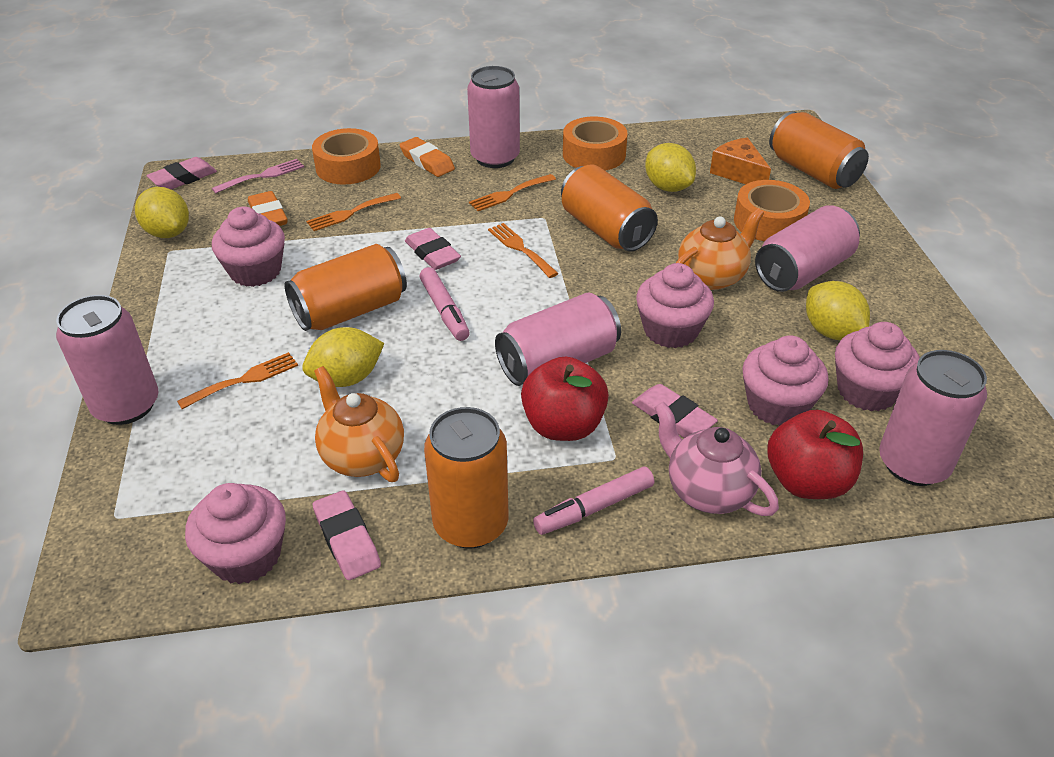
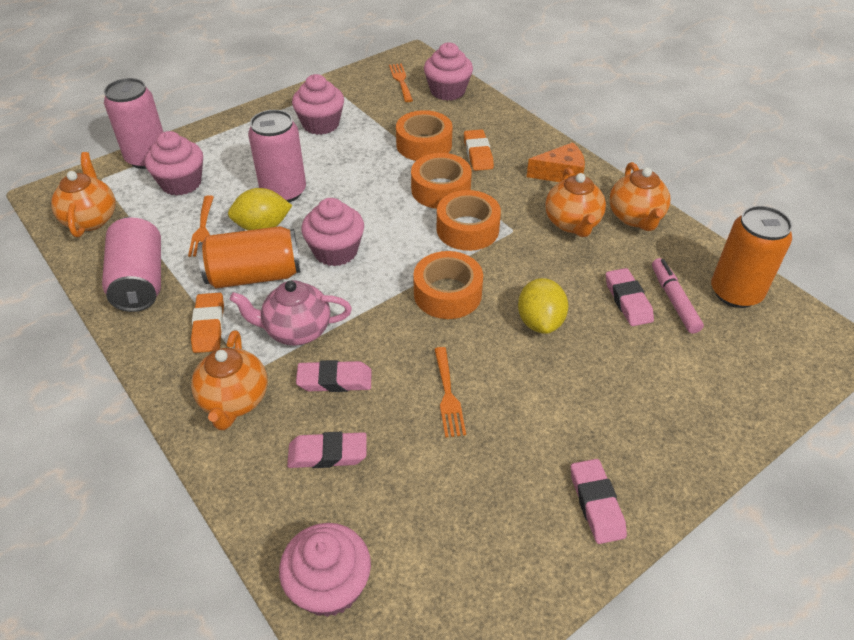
orange can: 4 -> 2
orange fork: 4 -> 3
orange tape: 3 -> 4
orange teapot: 2 -> 4
pink can: 5 -> 3
pink fork: 1 -> 0
pink marker: 2 -> 1
red apple: 2 -> 0
yellow lemon: 4 -> 2

